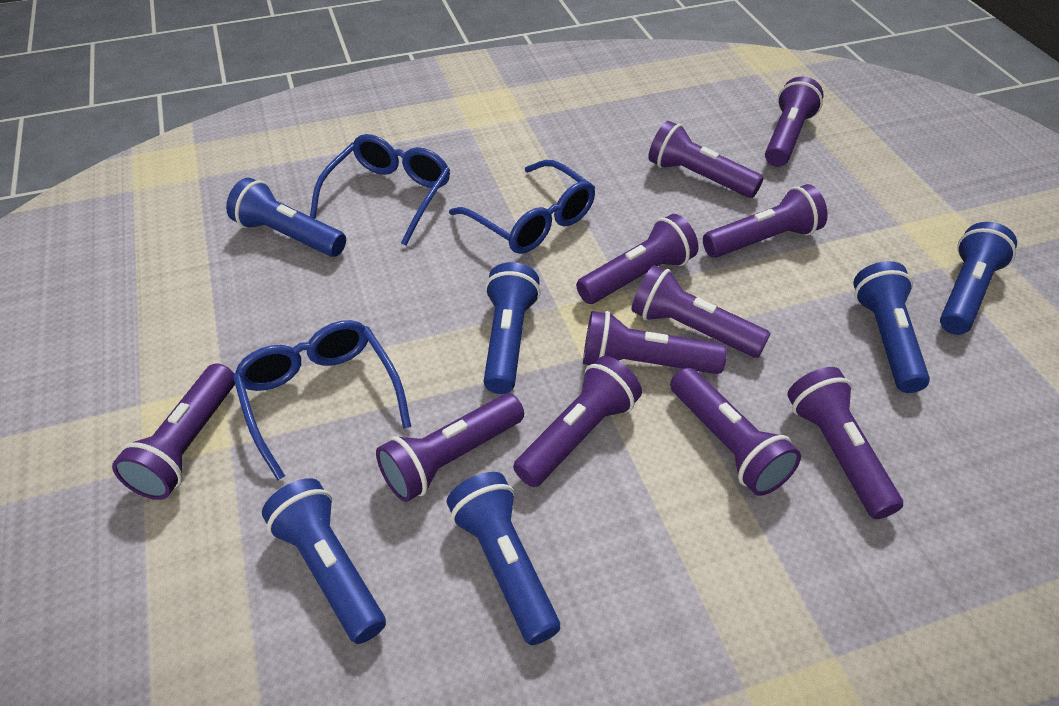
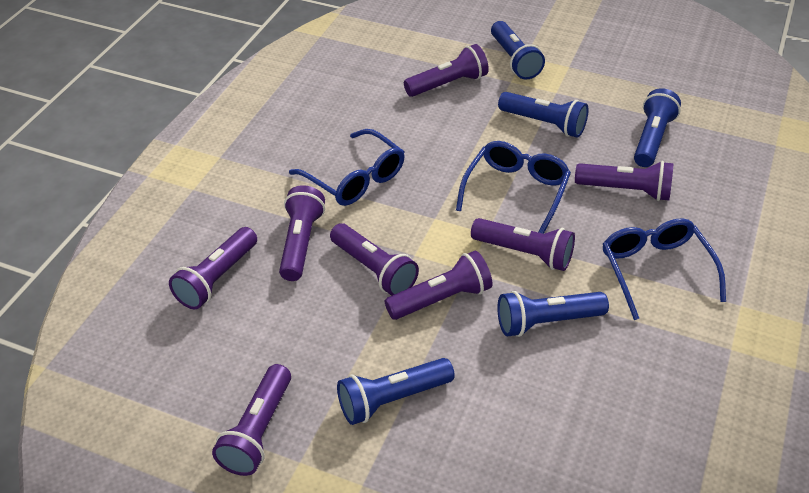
blue flashlight: 6 -> 5
purple flashlight: 11 -> 8

